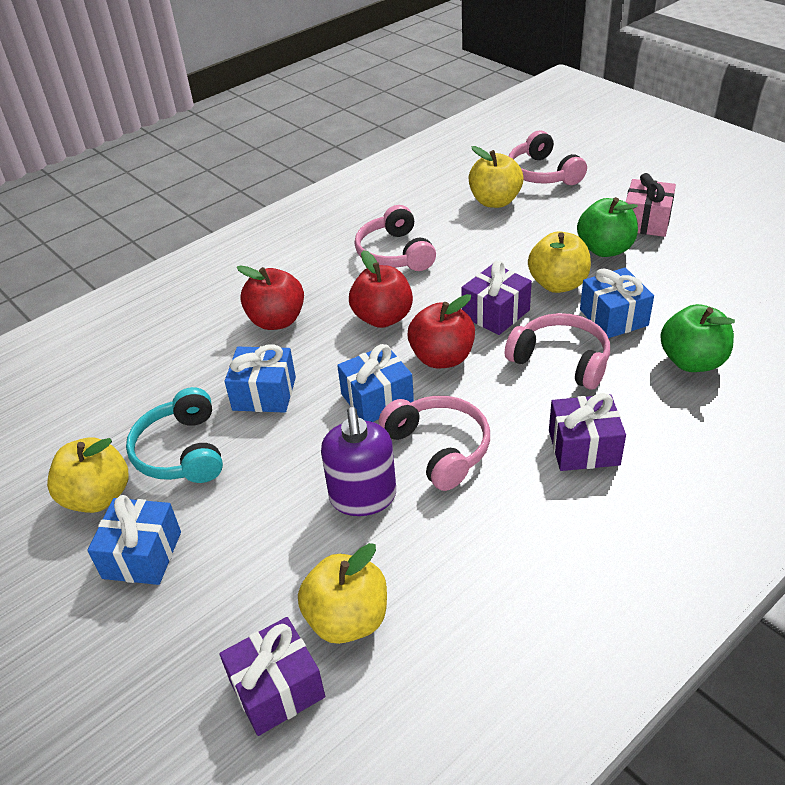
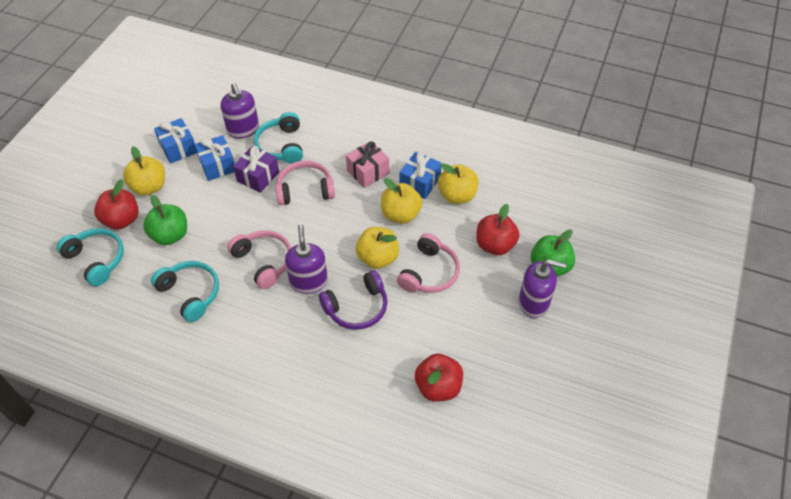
blue gift: 4 -> 3
pink headphones: 4 -> 3
purple gift: 3 -> 1
purple headphones: 0 -> 1
purple soap dispenser: 1 -> 3
turquoise headphones: 1 -> 3

